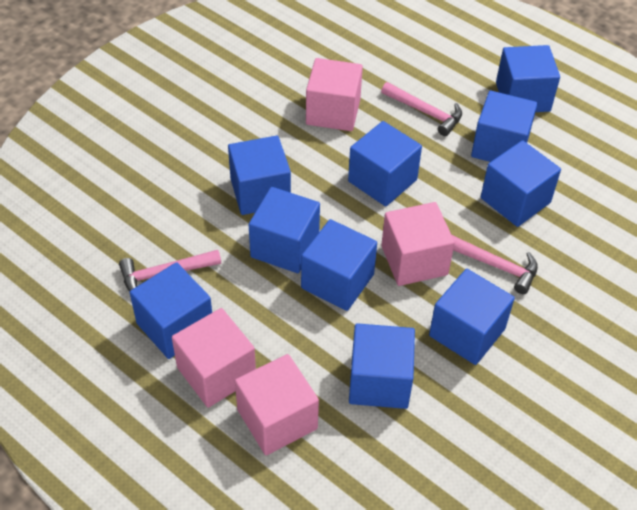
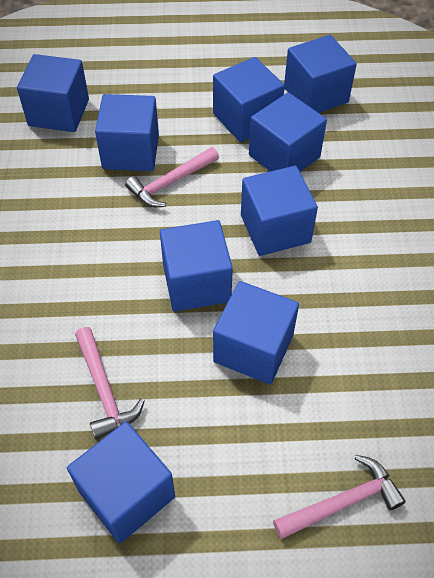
blue cube: 10 -> 9
pink cube: 4 -> 0

